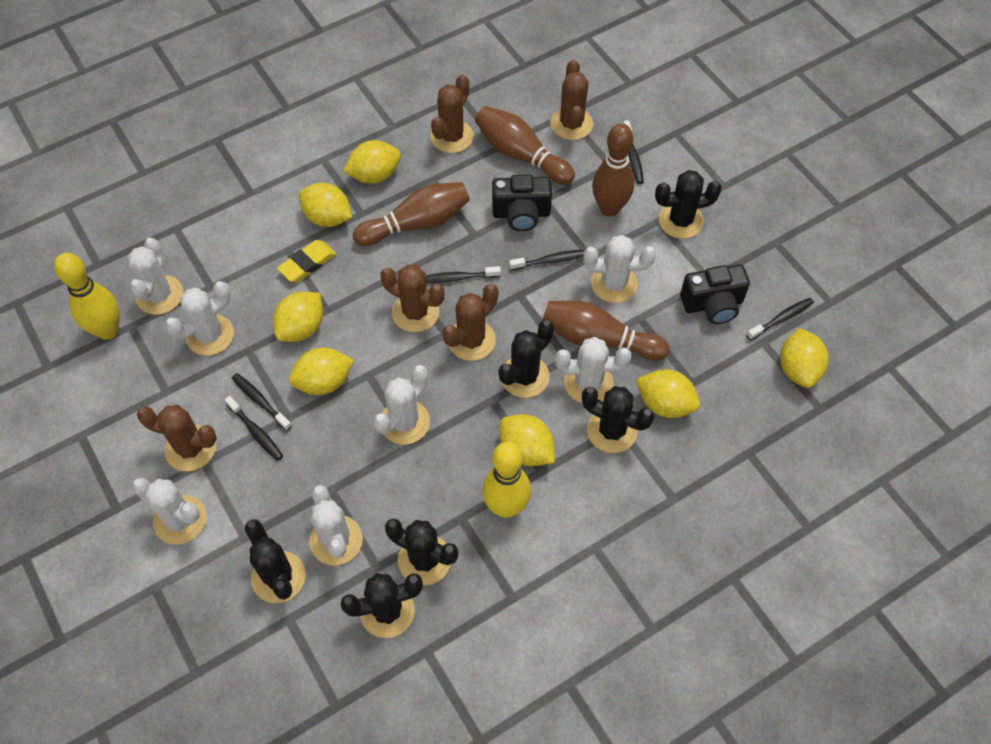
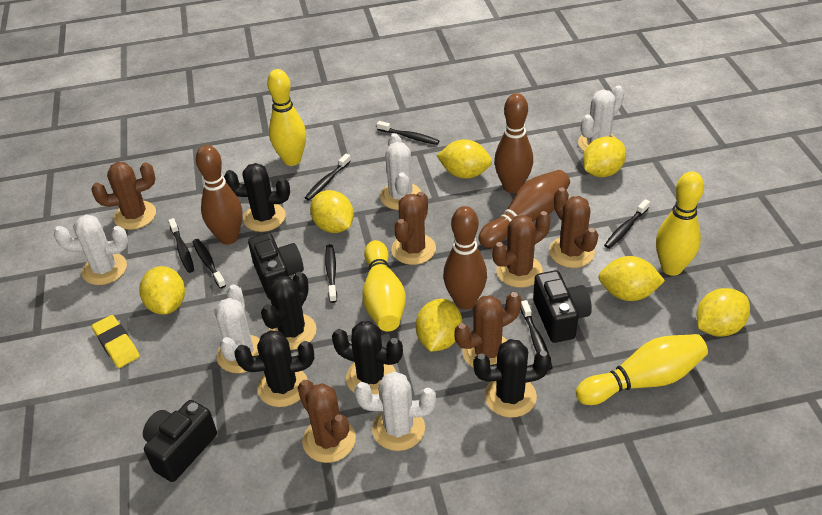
black cactus: 6 -> 5
black camera: 2 -> 3
black toothbrush: 6 -> 7
brown cactus: 5 -> 6
white cactus: 7 -> 5
yellow bowling pin: 2 -> 4

